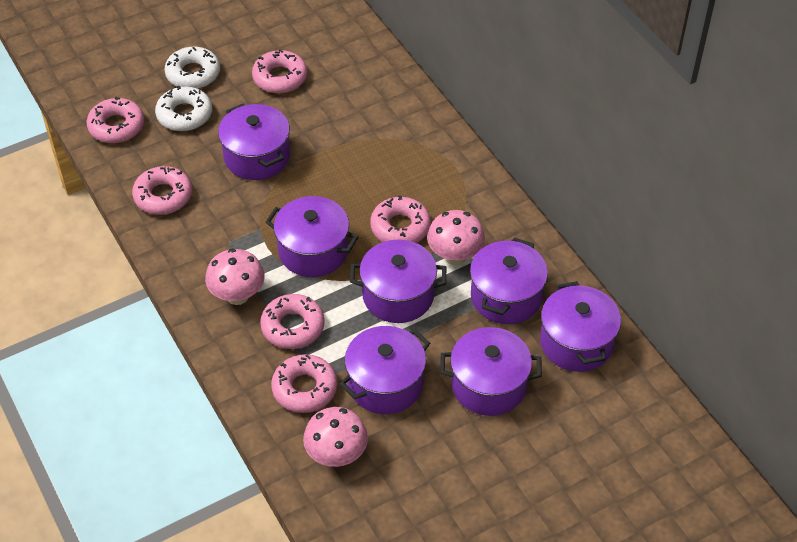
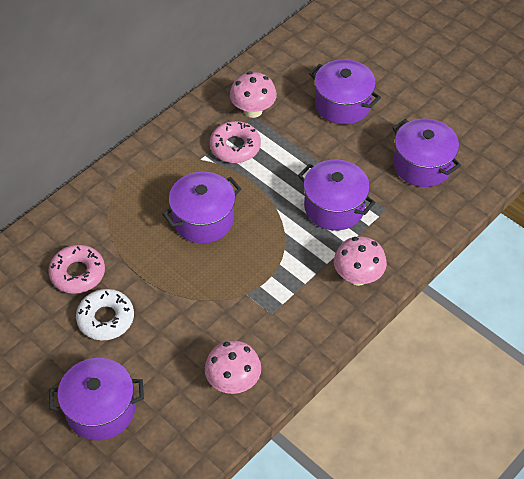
pink donut: 6 -> 2
purple pot: 7 -> 5
white donut: 2 -> 1

